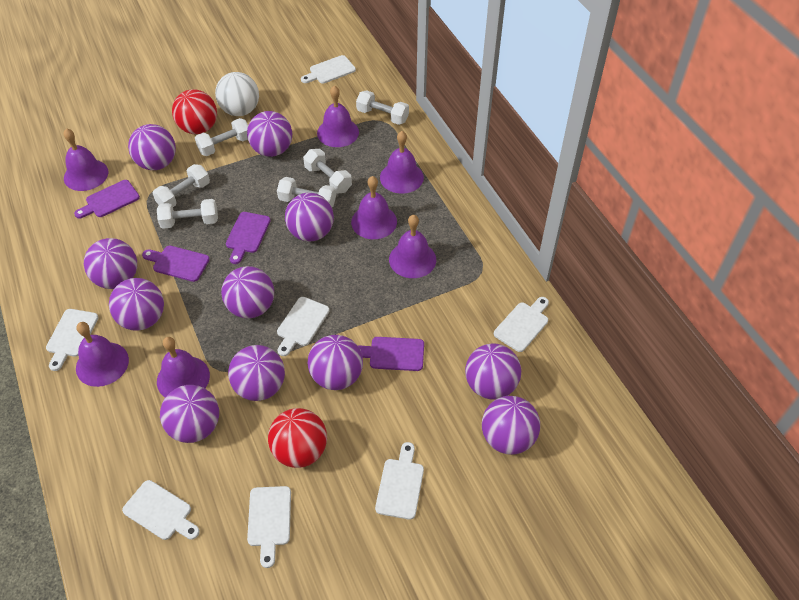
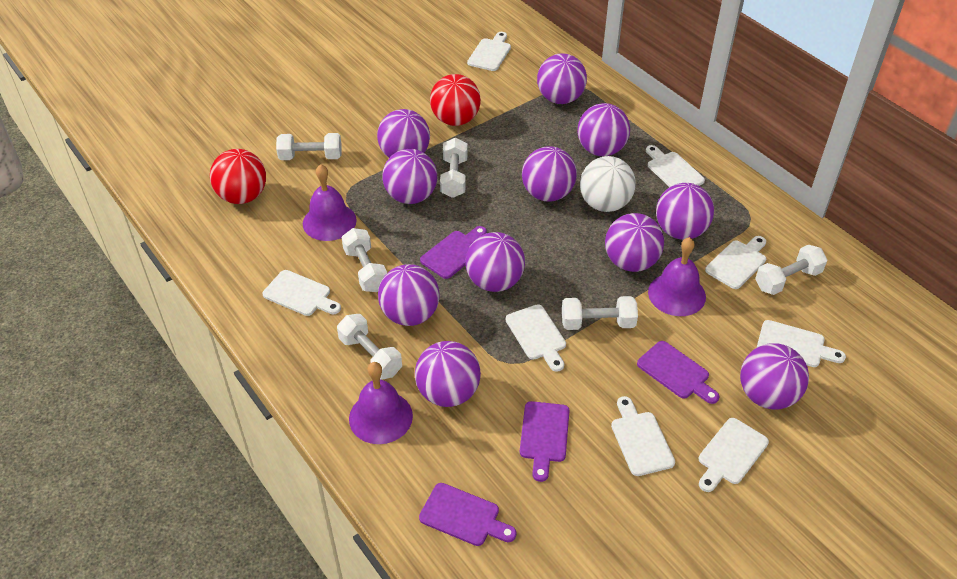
purple bell: 7 -> 3
white cutting board: 7 -> 8

